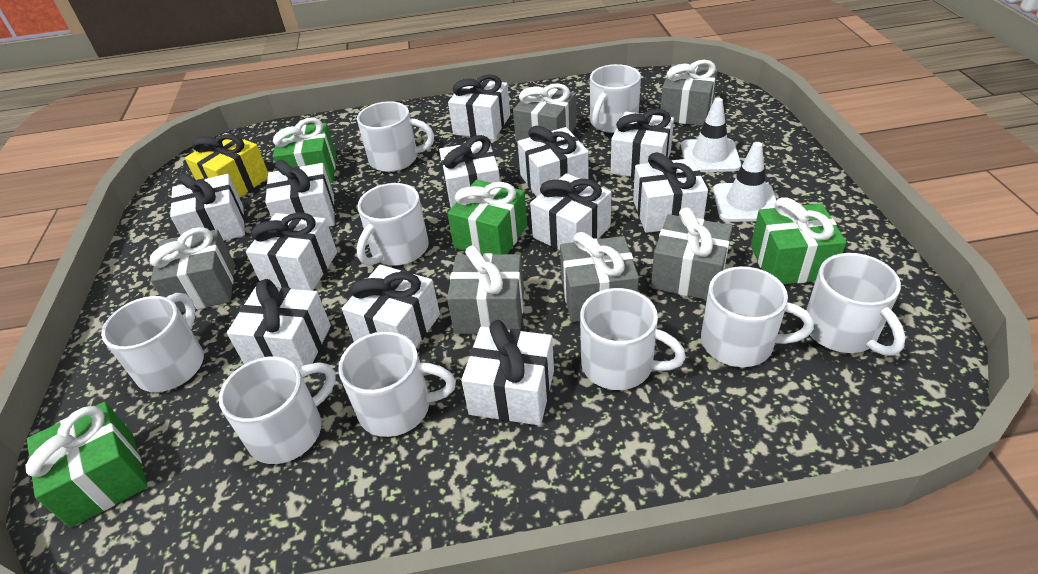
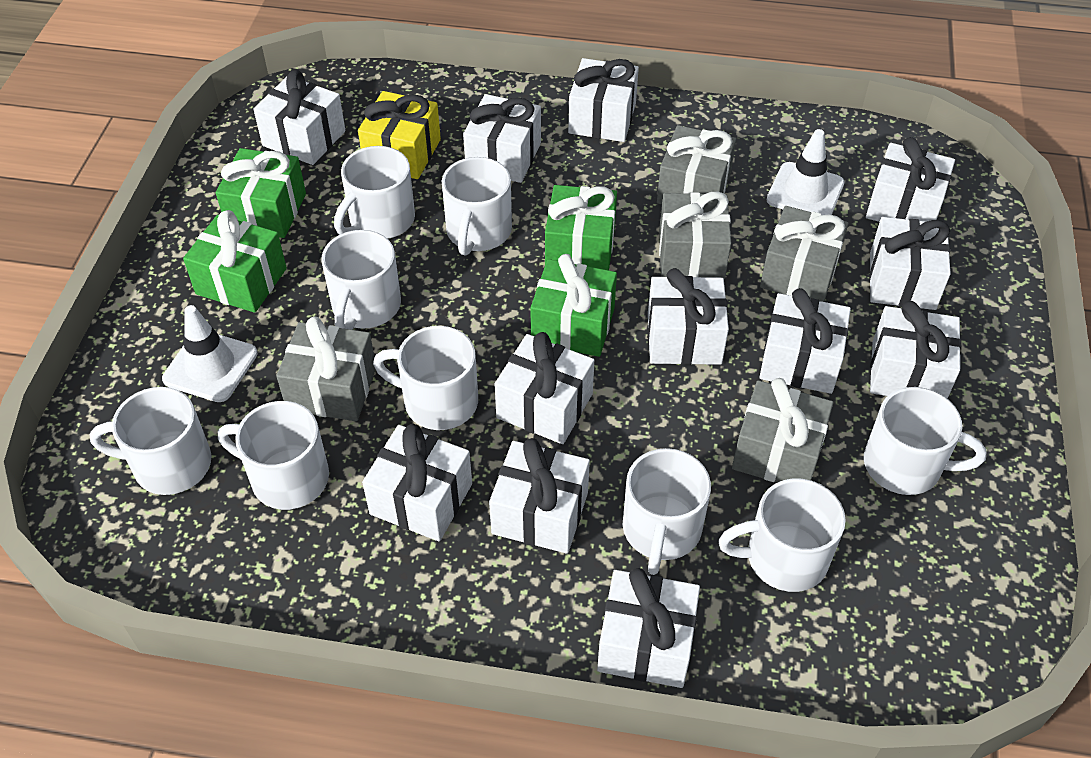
grey gift: 6 -> 5

